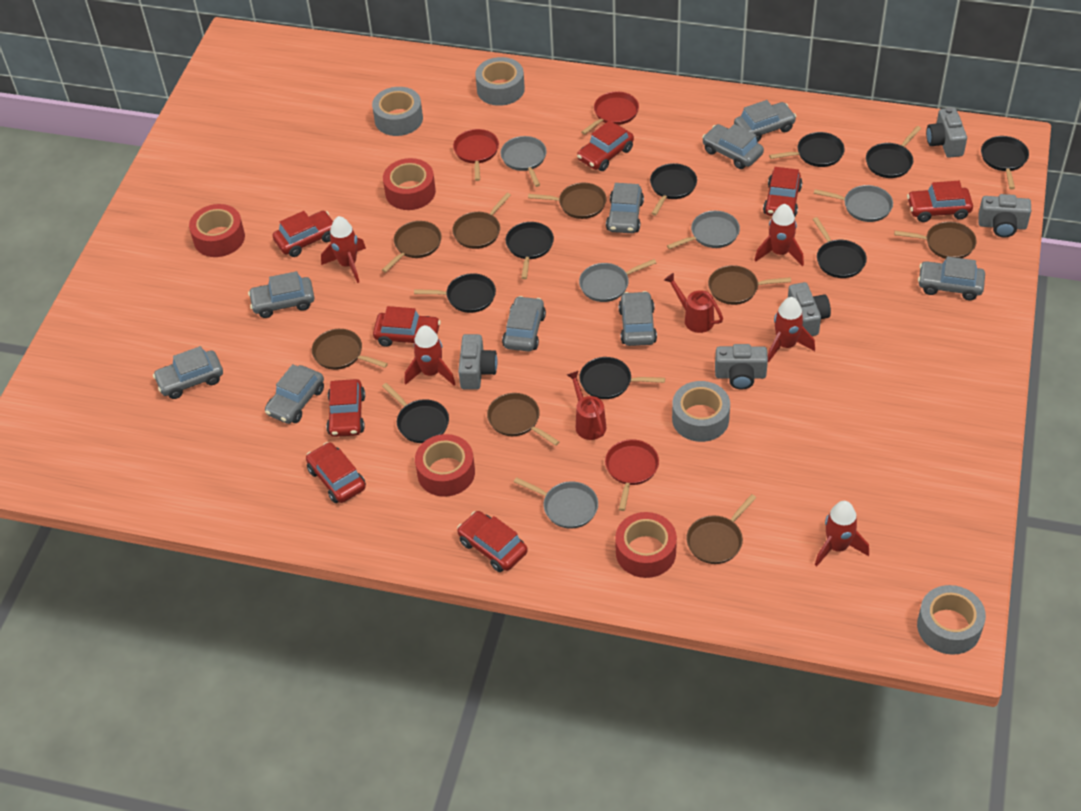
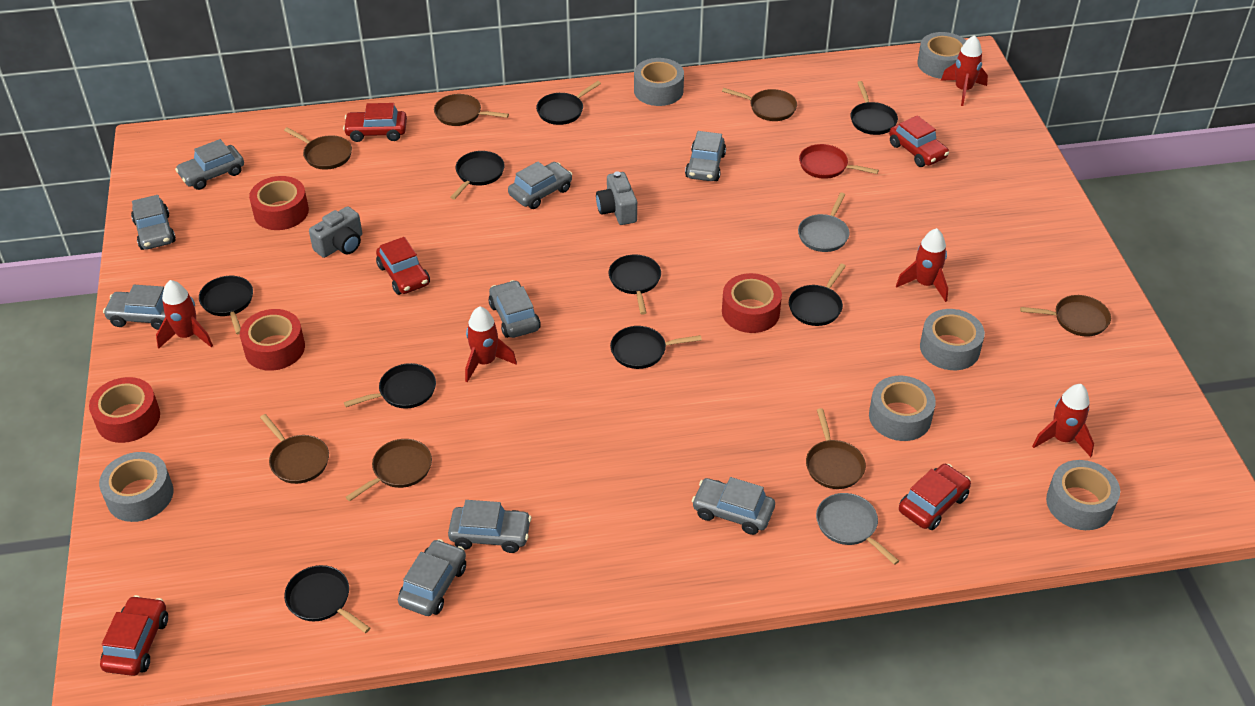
brown pan: 8 -> 7
grey camera: 5 -> 2
grey pan: 5 -> 2
grey tape: 4 -> 6
red car: 8 -> 5
red pan: 3 -> 1
red watering can: 2 -> 0

